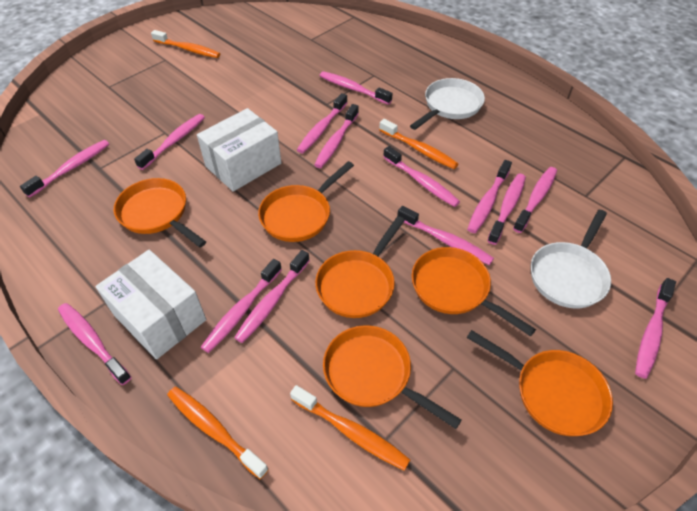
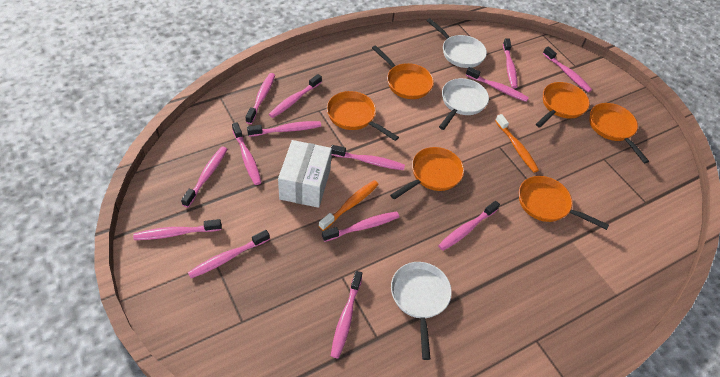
orange toothbrush: 4 -> 2
white box: 2 -> 1
white pan: 2 -> 3

